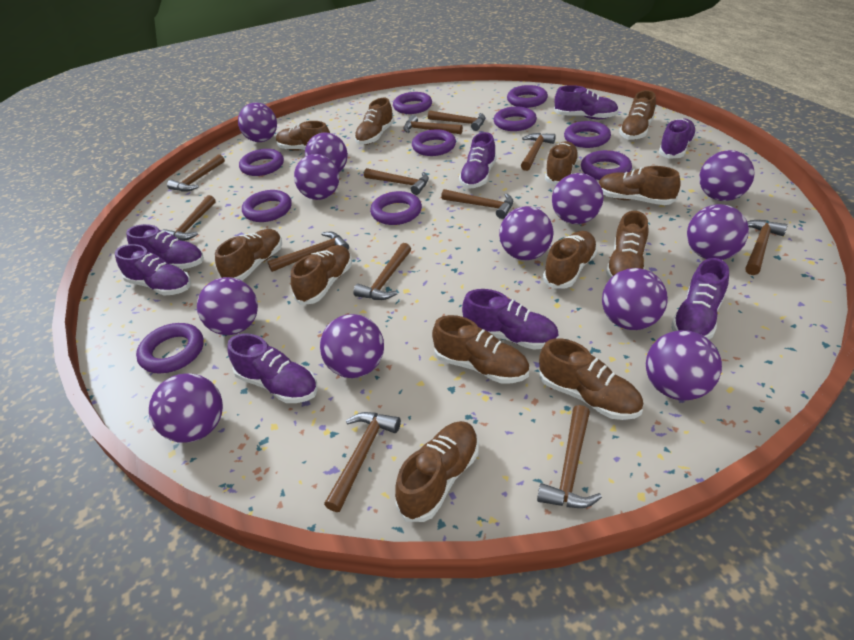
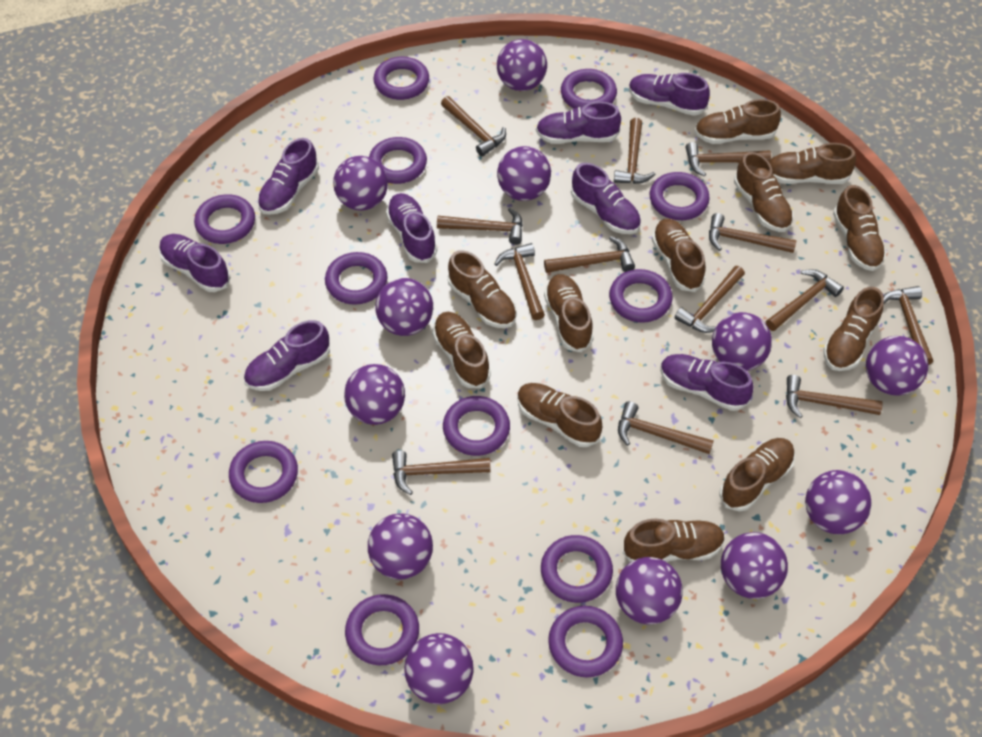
brown hammer: 12 -> 13
purple ring: 10 -> 12

